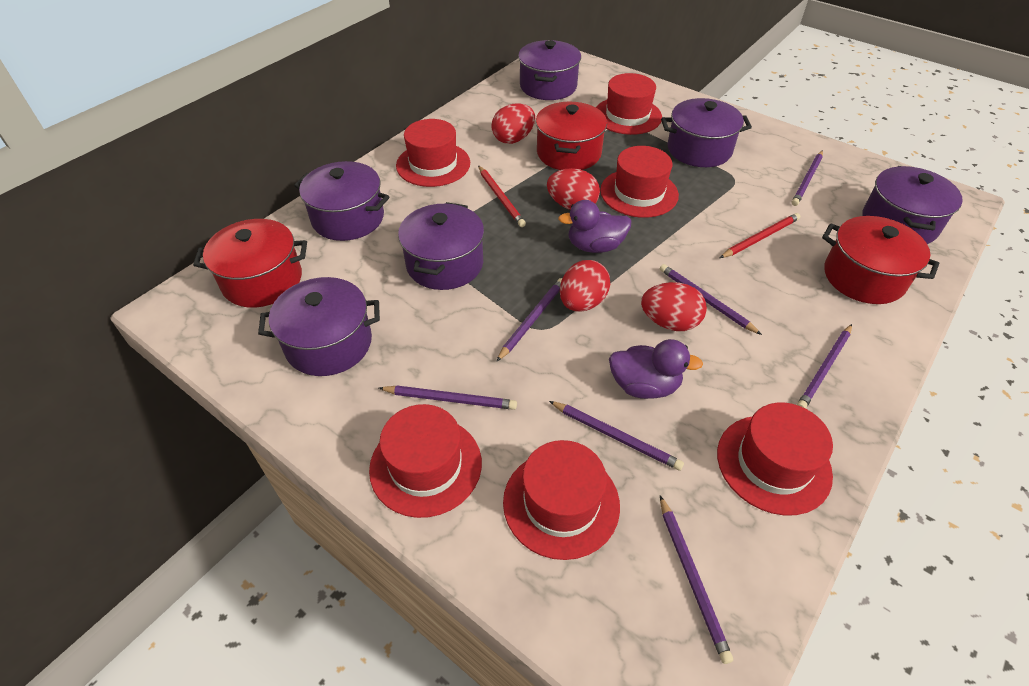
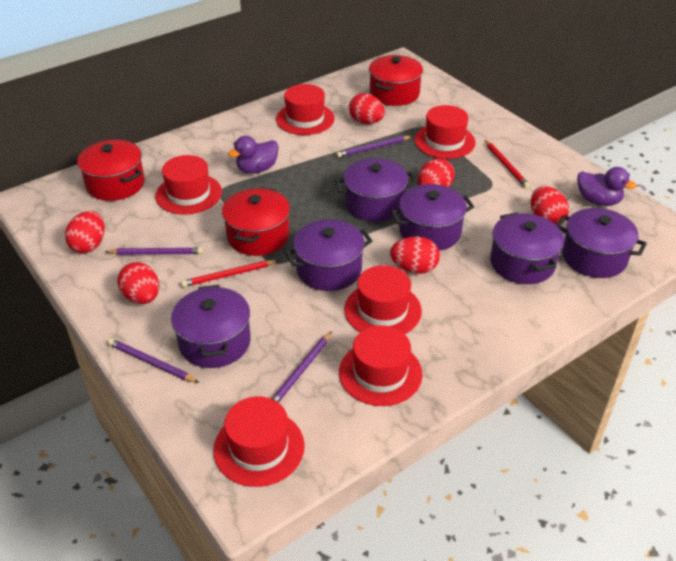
purple pencil: 7 -> 4
red egg: 4 -> 6

